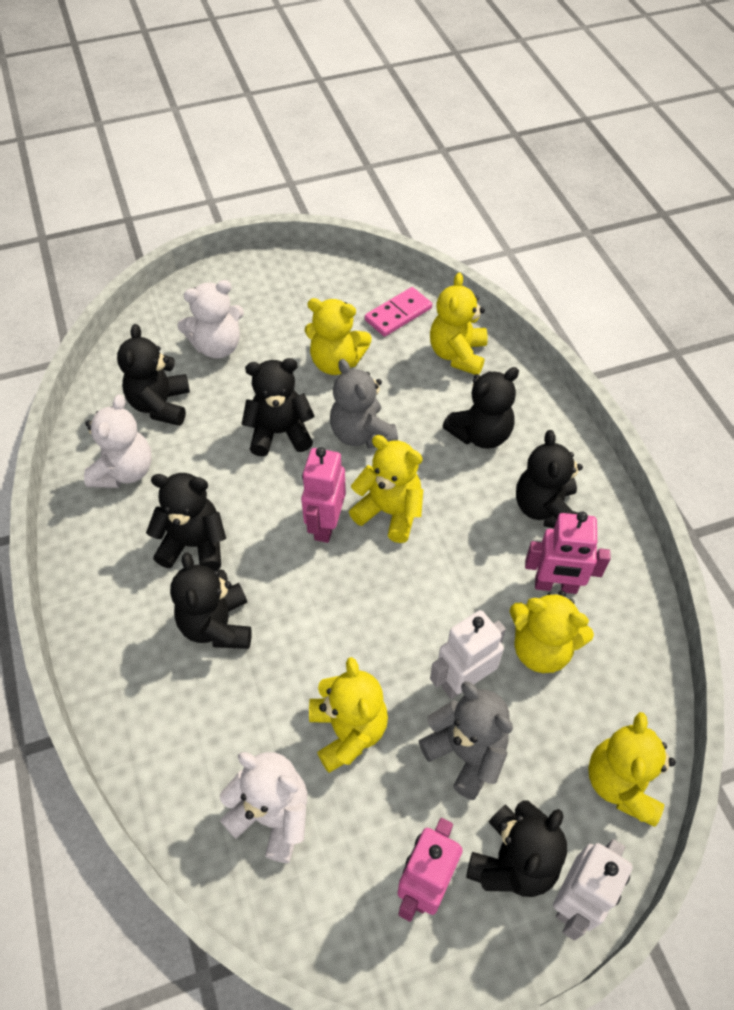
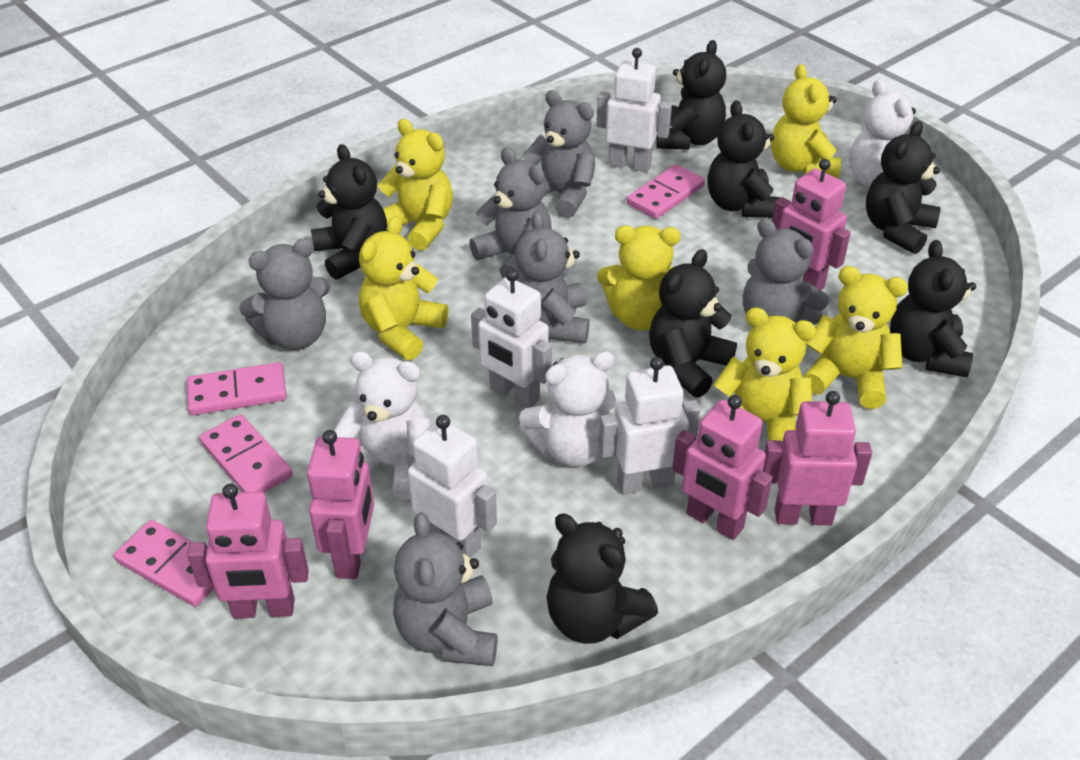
grey teddy bear: 2 -> 6
pink domino: 1 -> 4
pink robot: 3 -> 5
white robot: 2 -> 4

